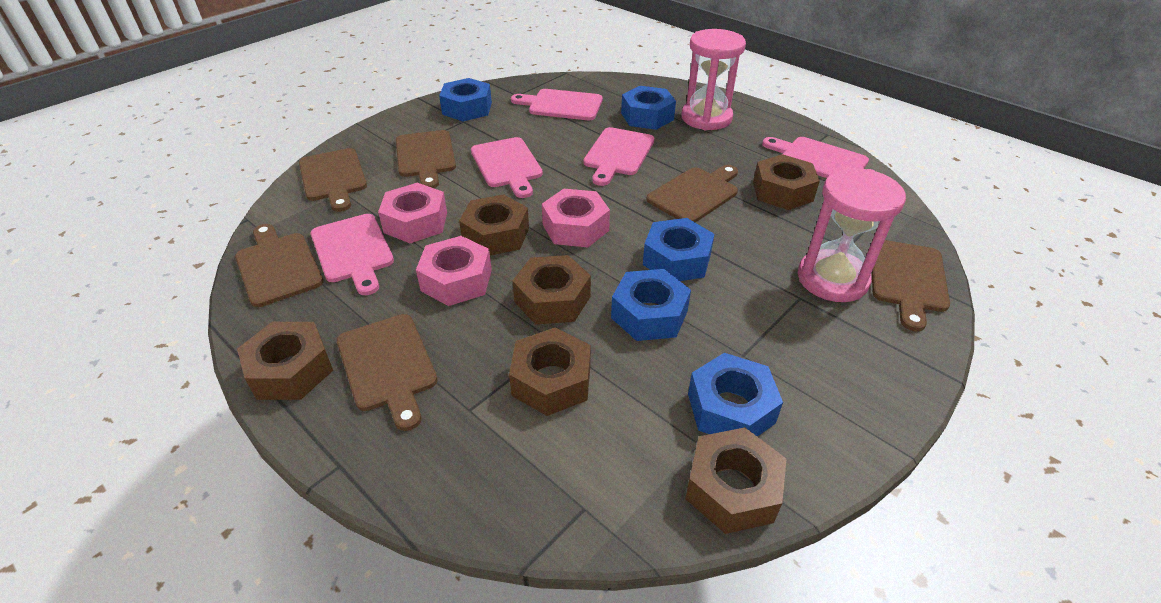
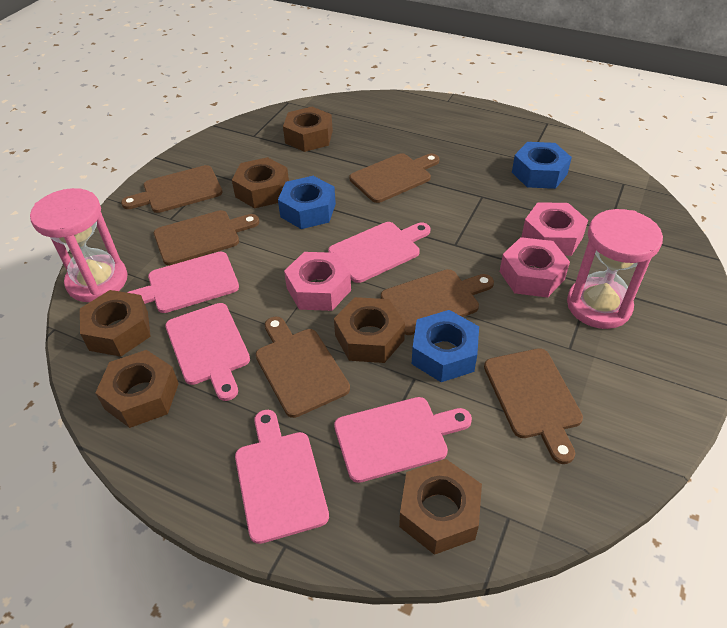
blue nut: 5 -> 3

